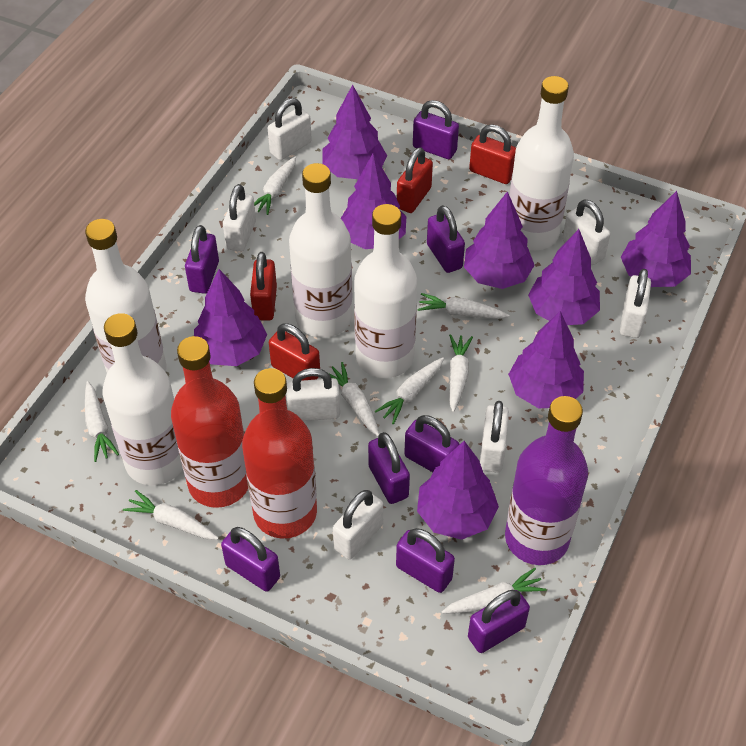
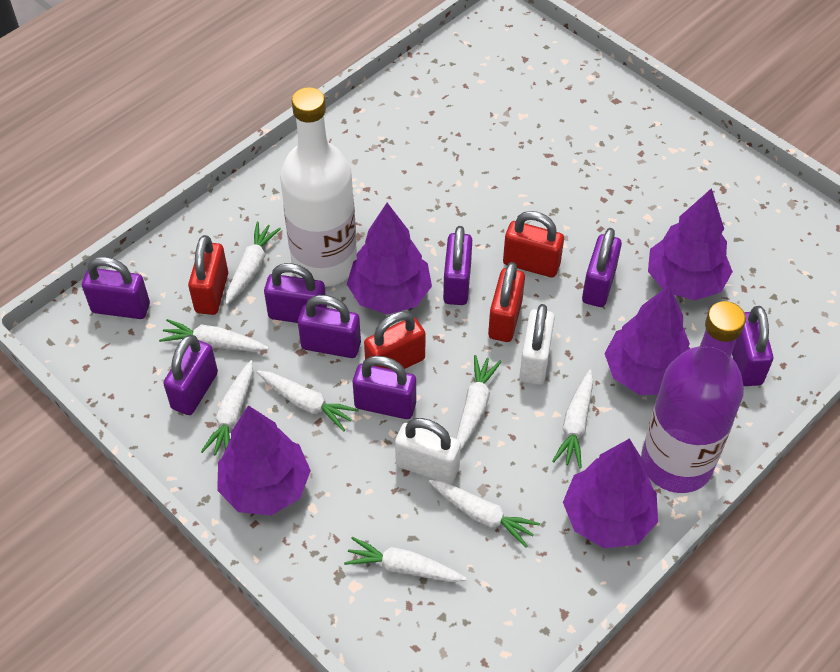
purple tree: 8 -> 5
red bottle: 2 -> 0
white bottle: 5 -> 1
white padlock: 7 -> 2

